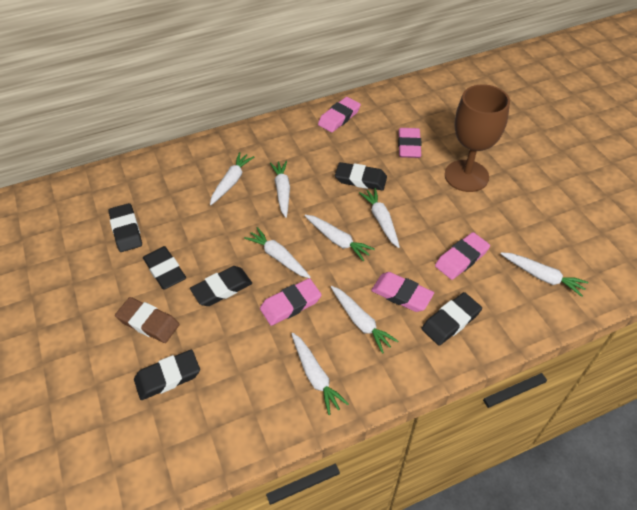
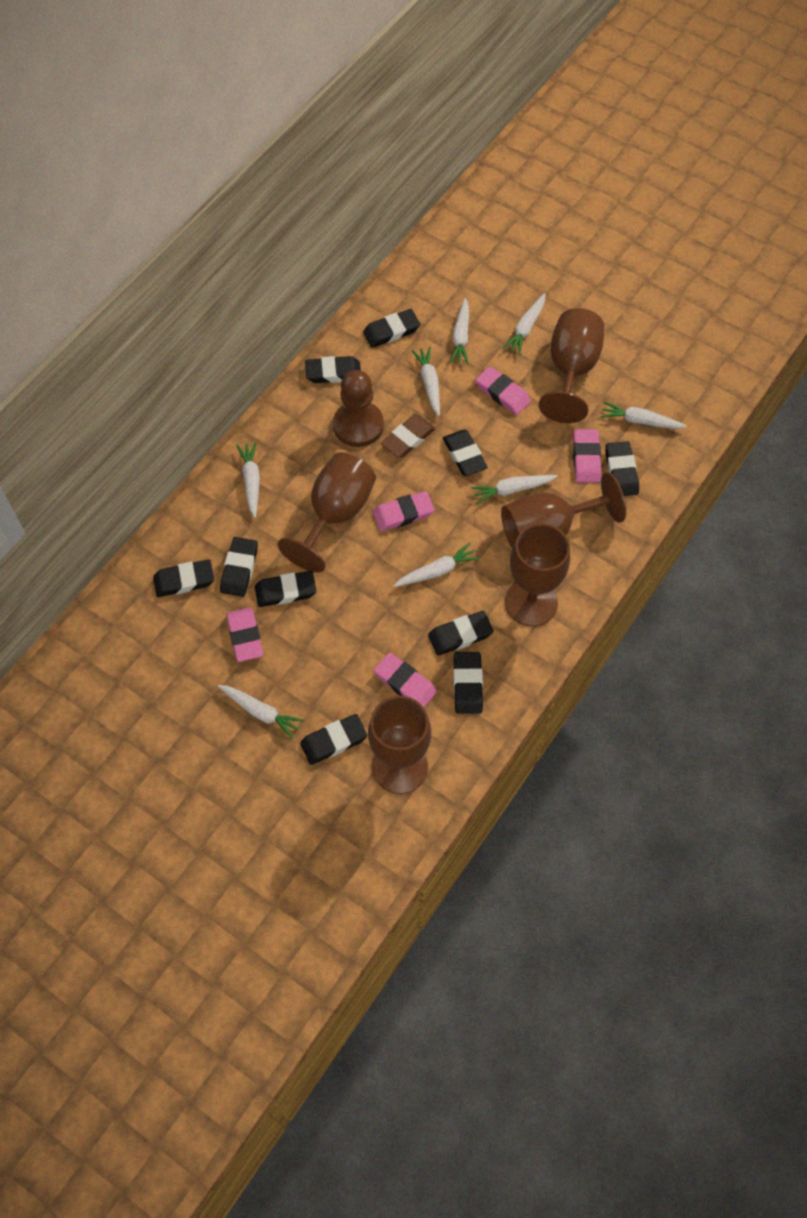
black eraser: 6 -> 10
brown goblet: 1 -> 5
brown pawn: 0 -> 1

